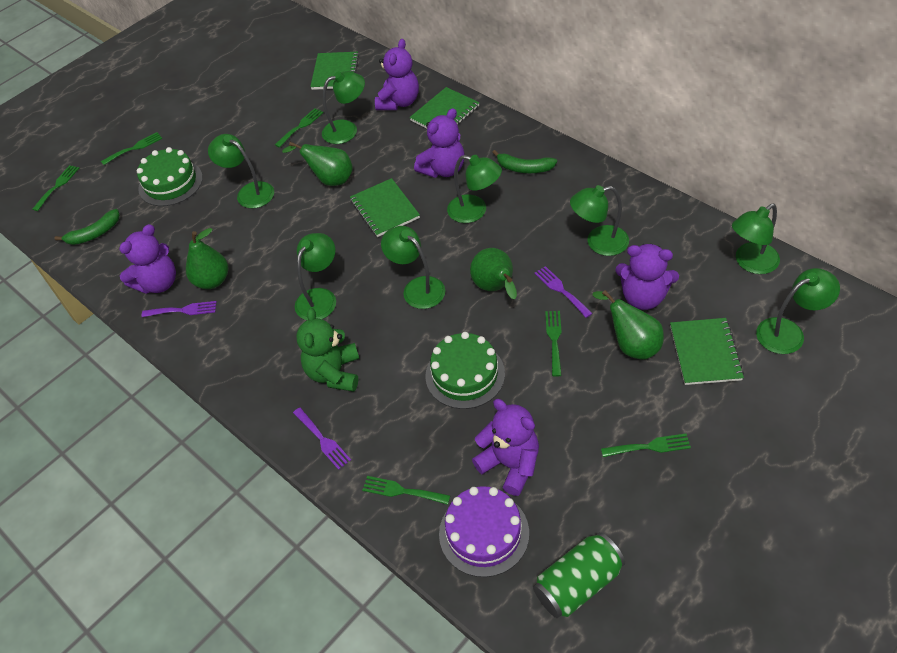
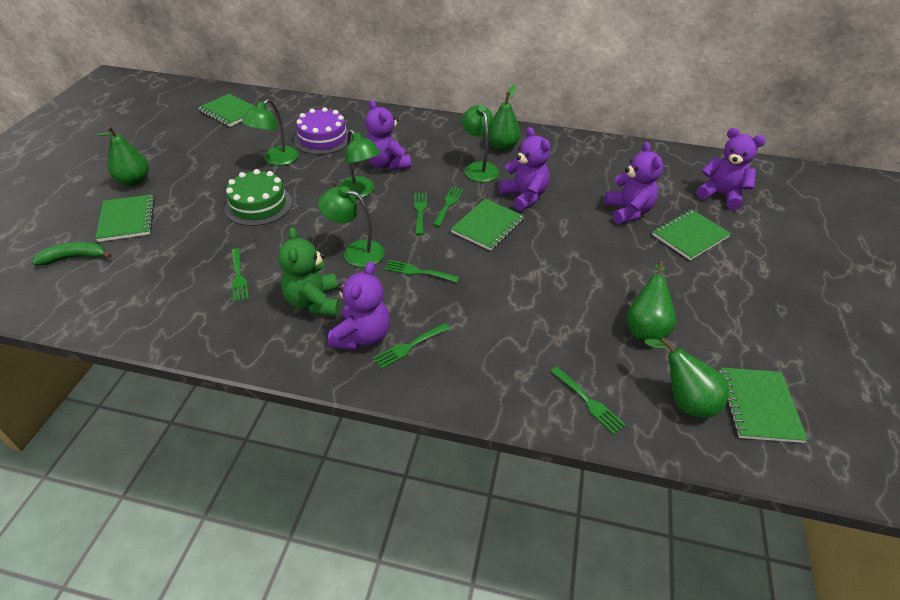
green banana: 2 -> 1
green cake: 2 -> 1
green can: 1 -> 0
green lamp: 8 -> 4
green notebook: 4 -> 5
purple fork: 3 -> 0

